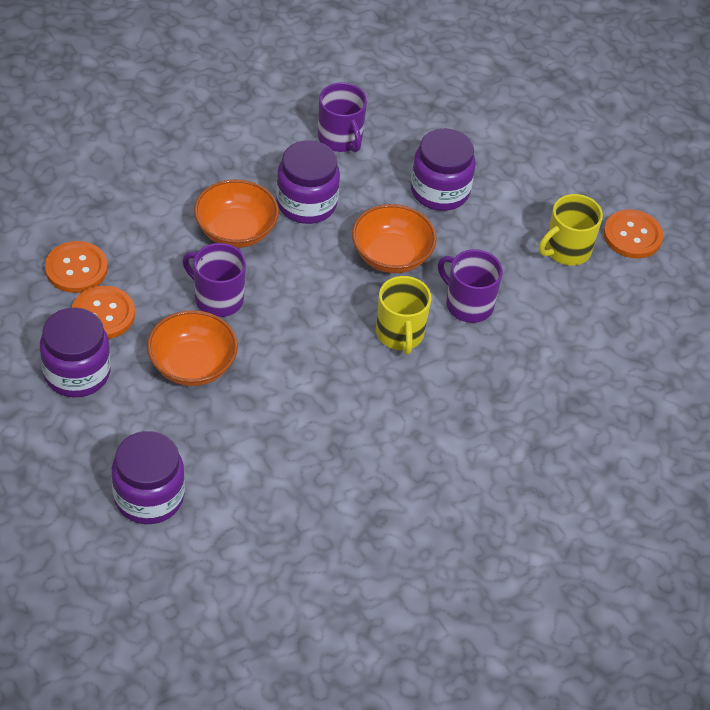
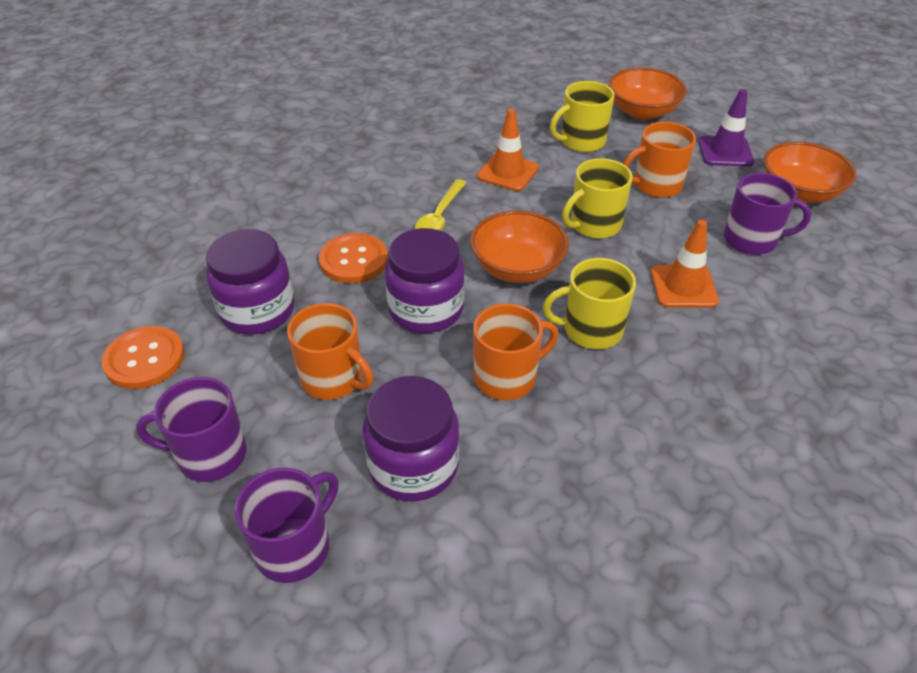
orange button: 3 -> 2
orange mug: 0 -> 3
orange traffic cone: 0 -> 2
purple jar: 4 -> 3
purple traffic cone: 0 -> 1
yellow mug: 2 -> 3
yellow spoon: 0 -> 1

